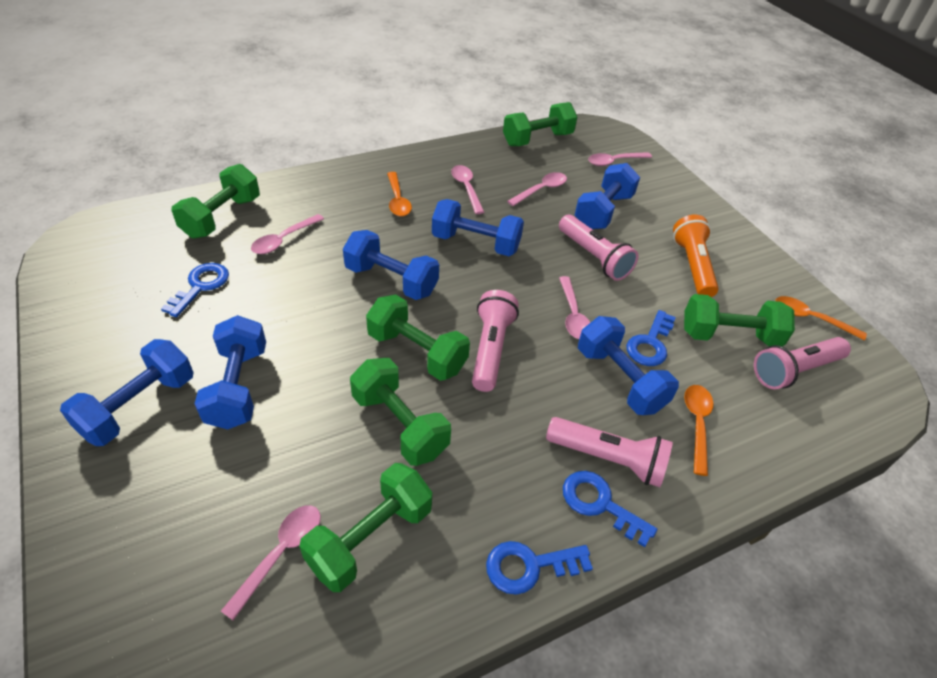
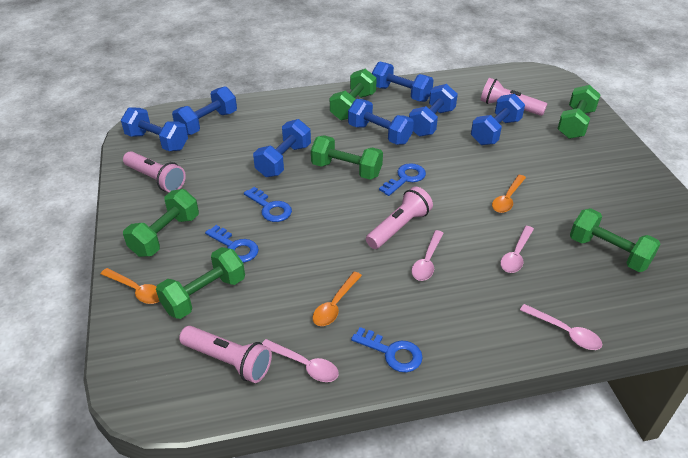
blue dumbbell: 6 -> 7
orange flashlight: 1 -> 0
pink spoon: 6 -> 4

